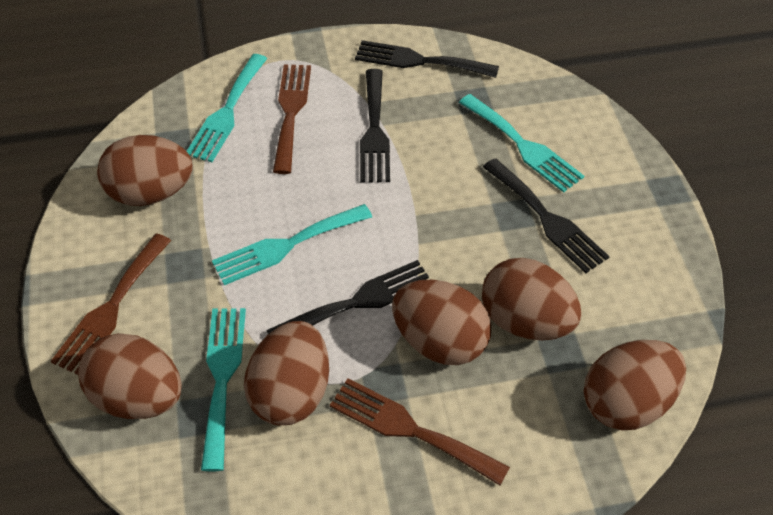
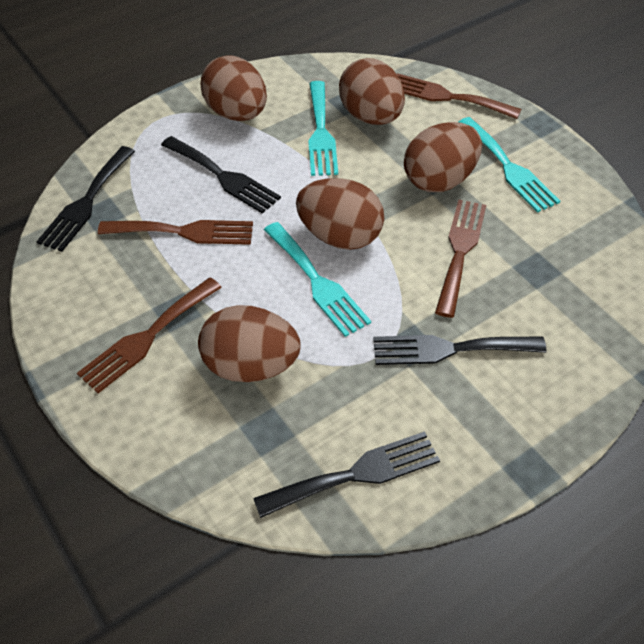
brown egg: 6 -> 5
brown fork: 3 -> 4
turquoise fork: 4 -> 3

